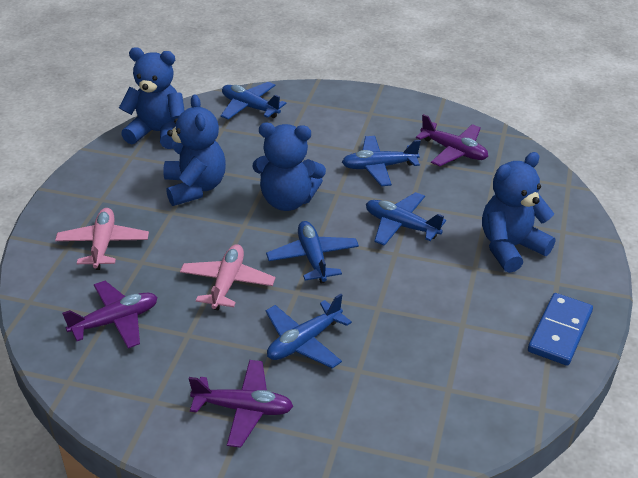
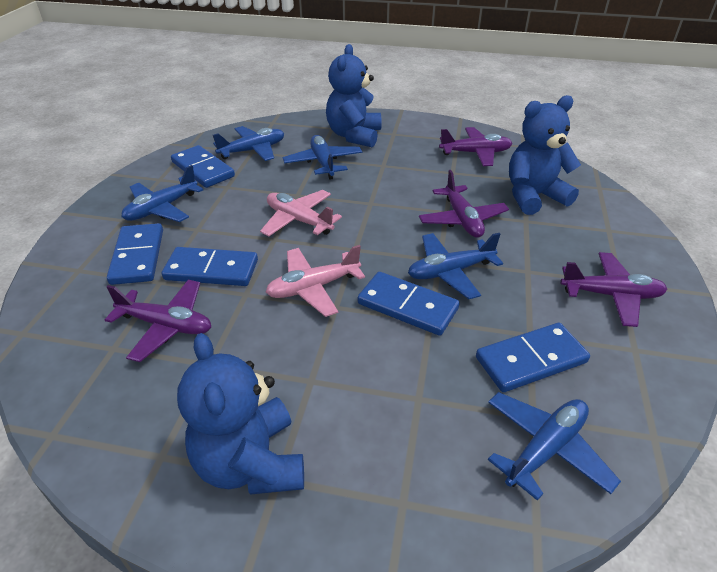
blue domino: 1 -> 5
blue teddy bear: 4 -> 3
purple plane: 3 -> 4

